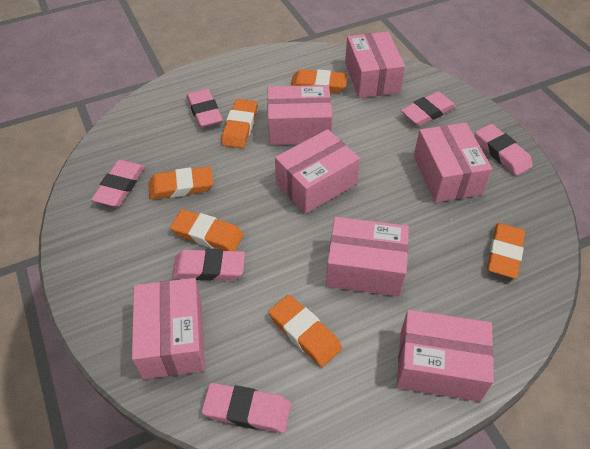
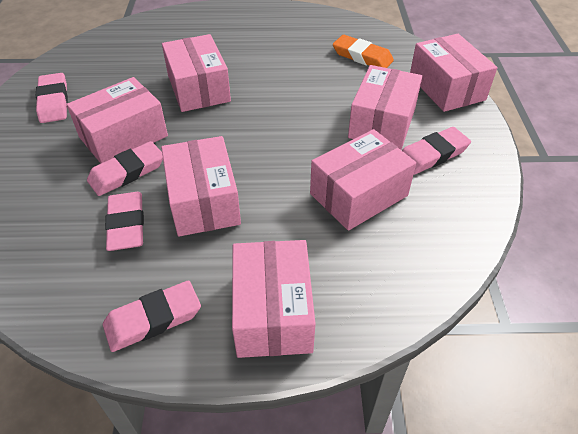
orange eraser: 6 -> 1
pink eraser: 6 -> 5

